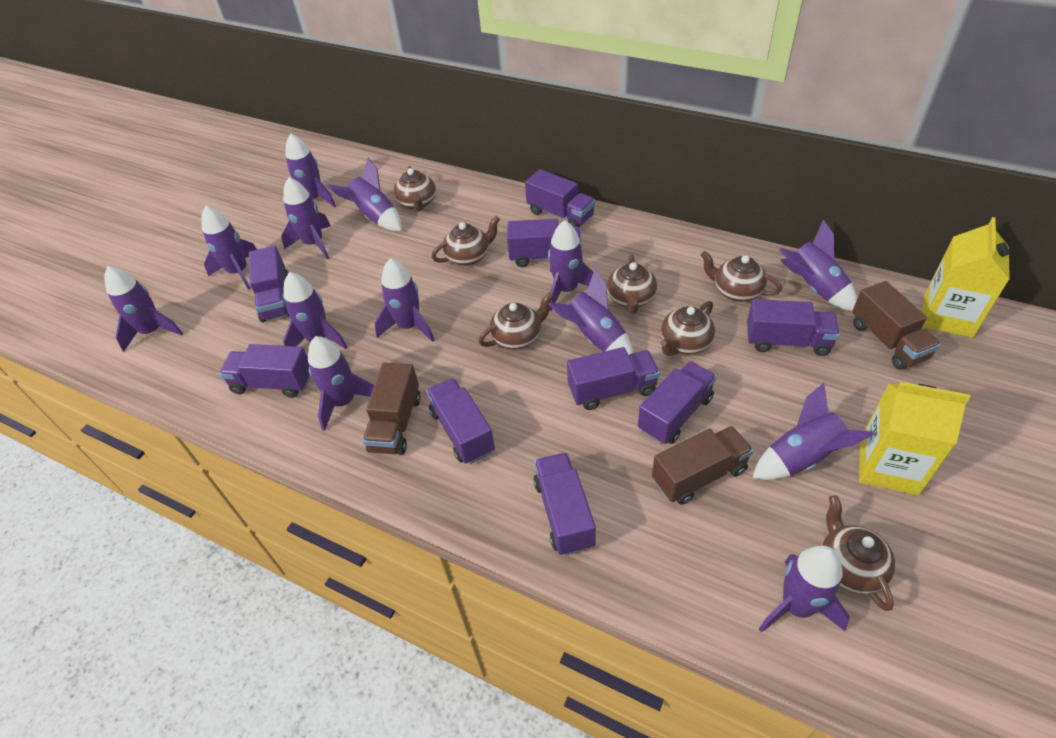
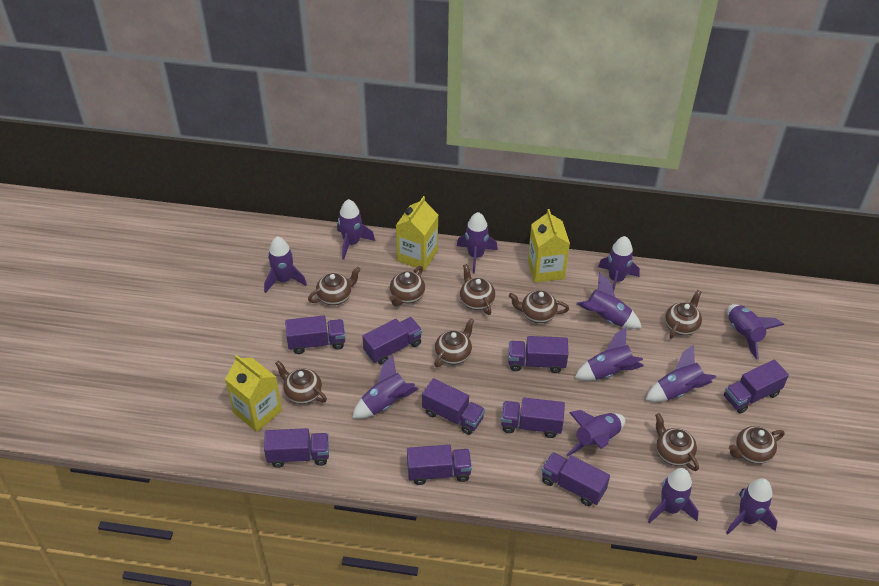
brown teapot: 7 -> 9
brown truck: 3 -> 0
purple rocket: 13 -> 12
yellow carton: 2 -> 3

